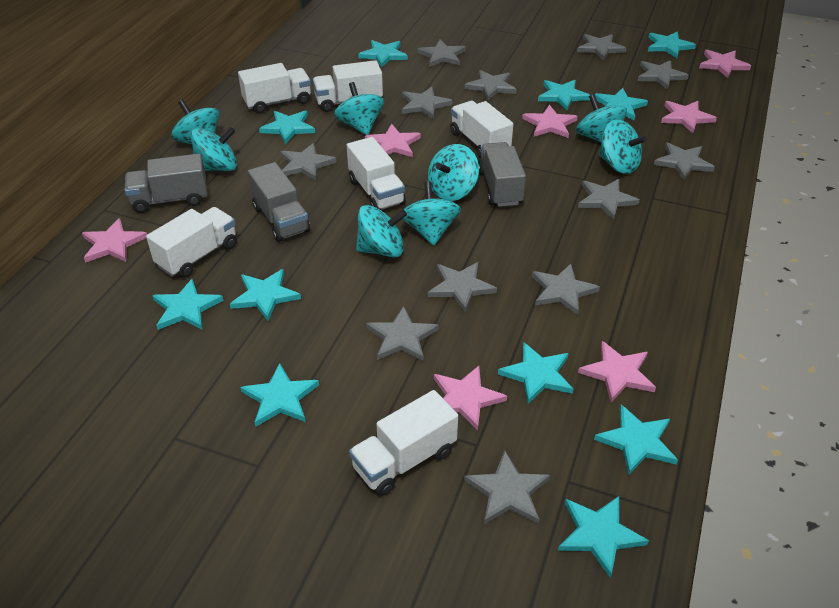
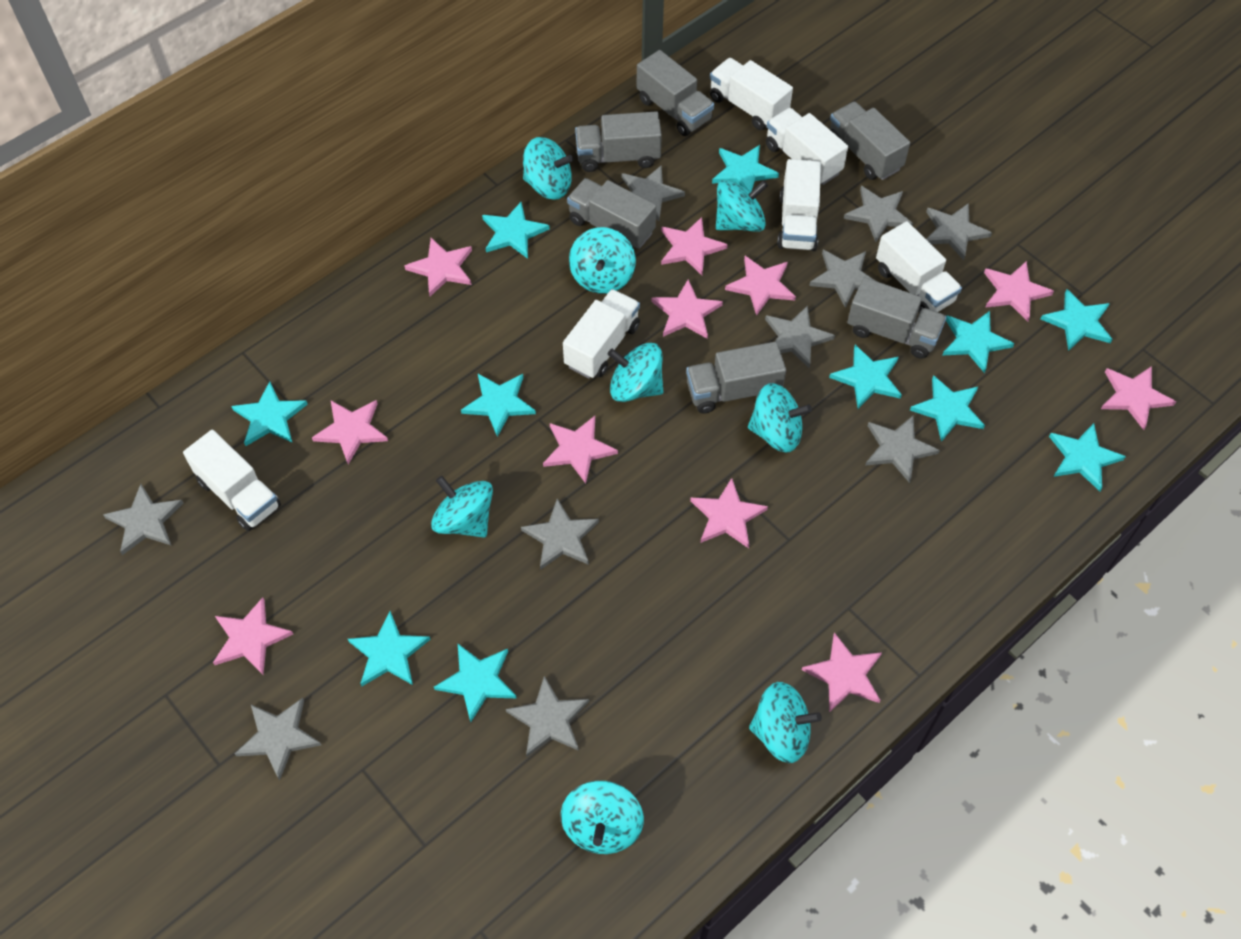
grey star: 12 -> 10
grey truck: 3 -> 6
pink star: 7 -> 11

